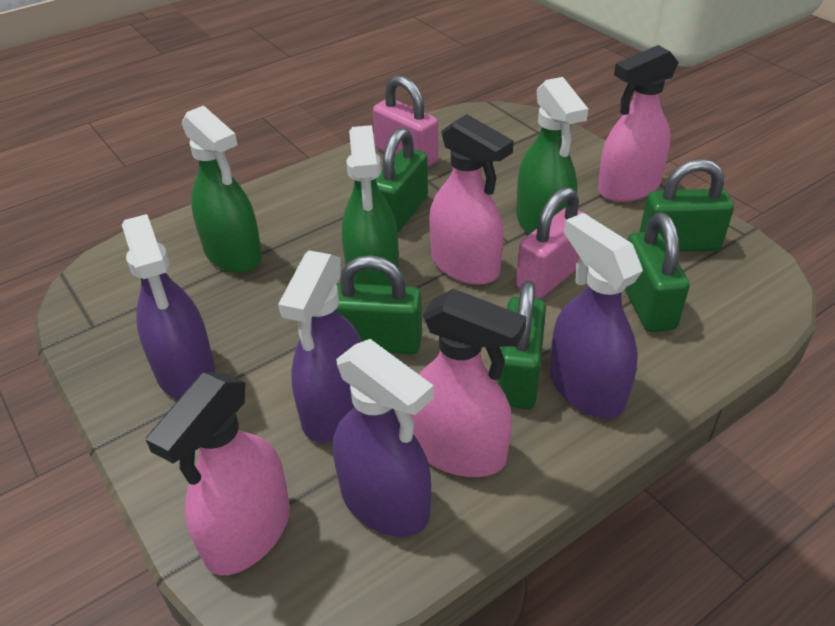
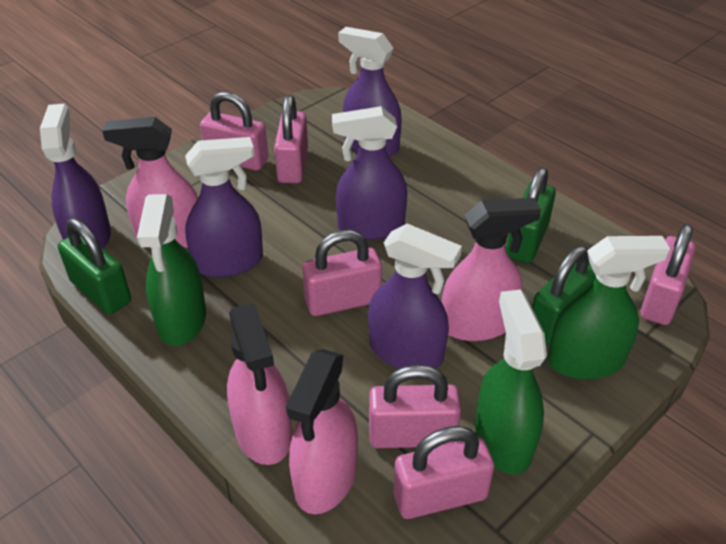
green padlock: 5 -> 3
pink padlock: 2 -> 6
purple spray bottle: 4 -> 5

